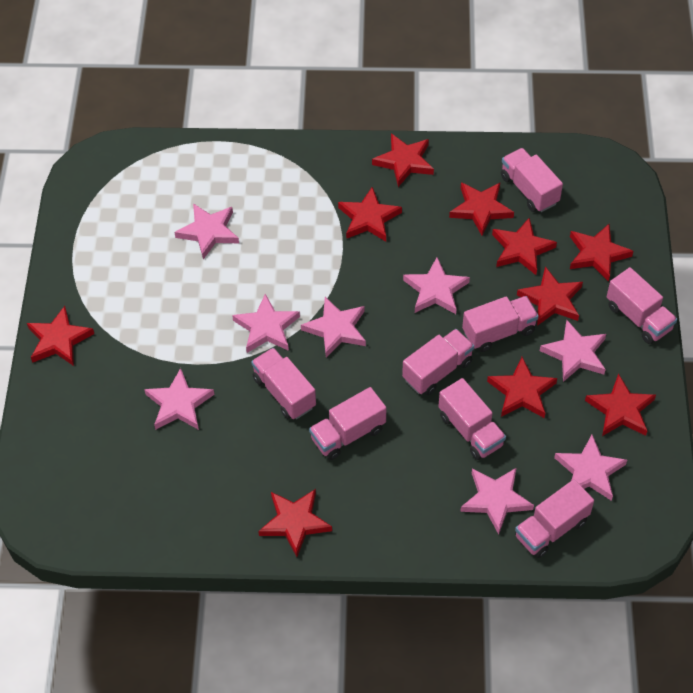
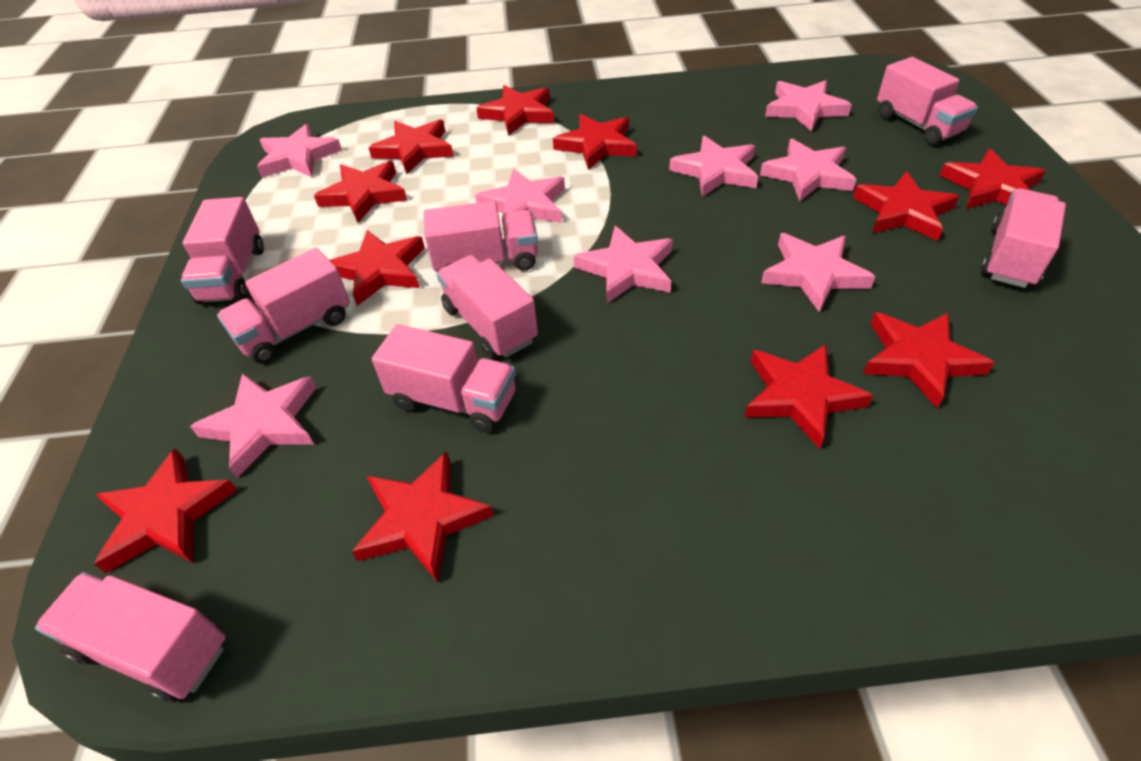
red star: 10 -> 11

